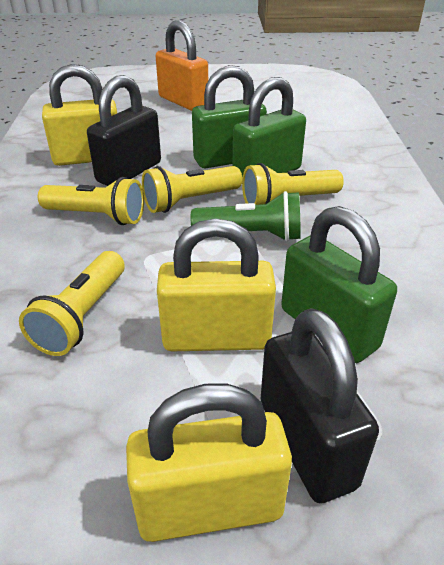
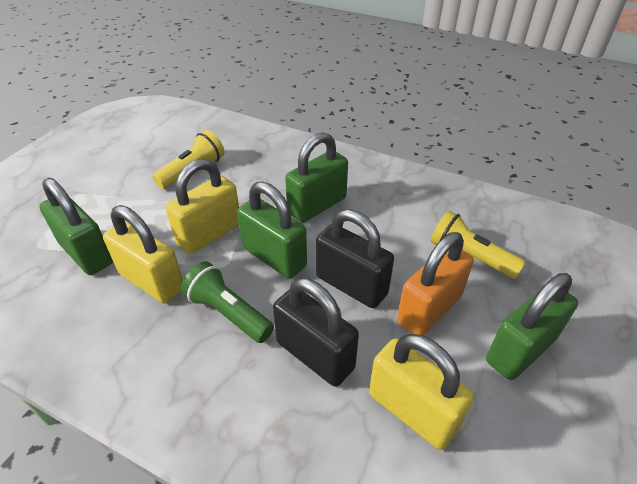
green padlock: 3 -> 4
yellow flashlight: 4 -> 2

